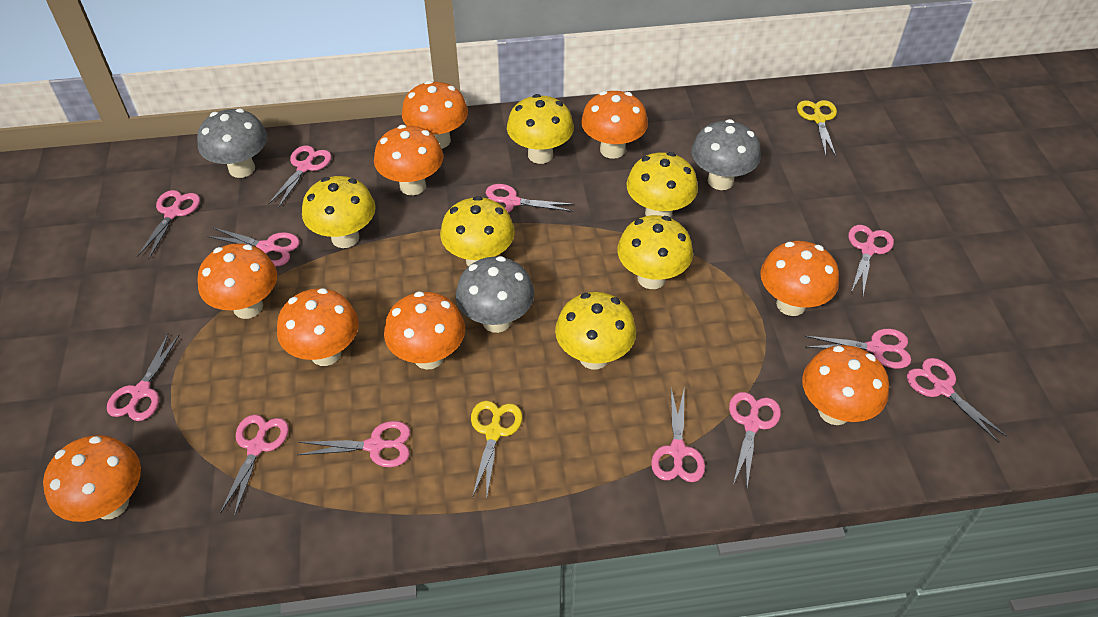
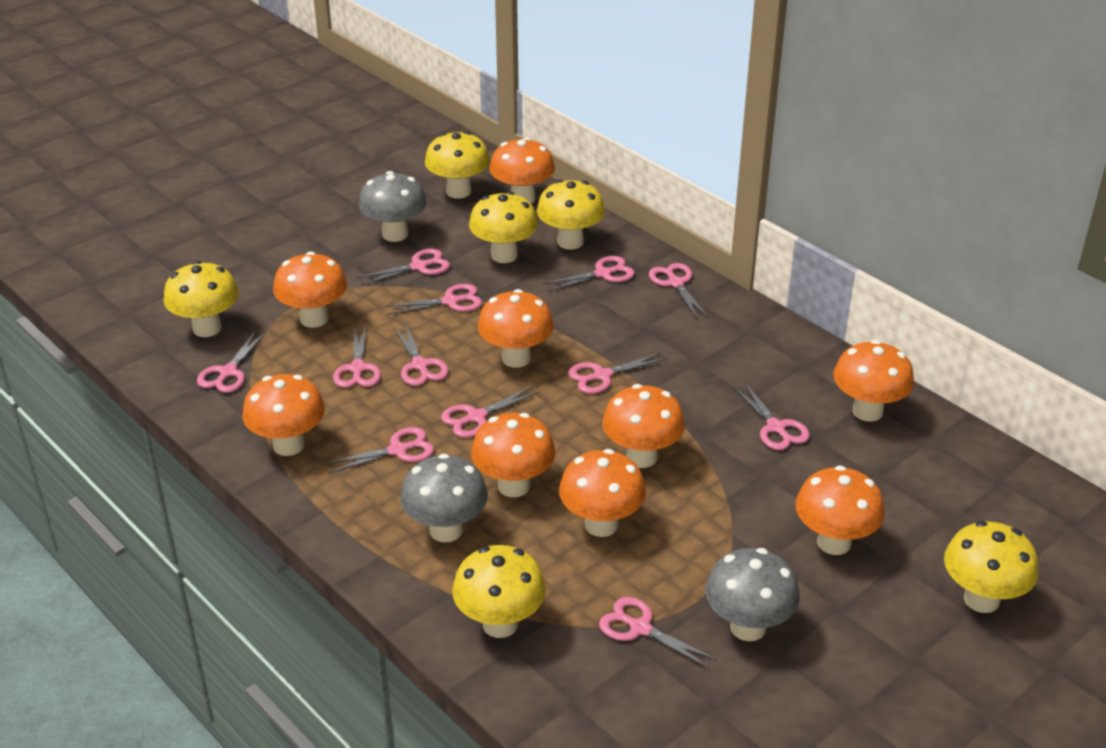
yellow scissors: 2 -> 0

